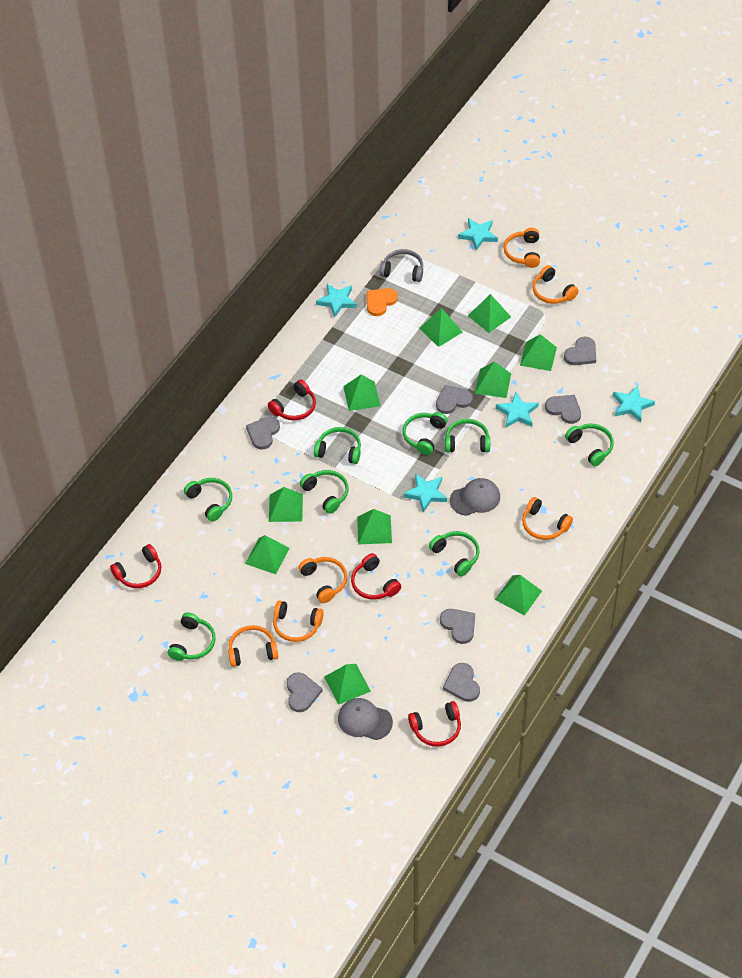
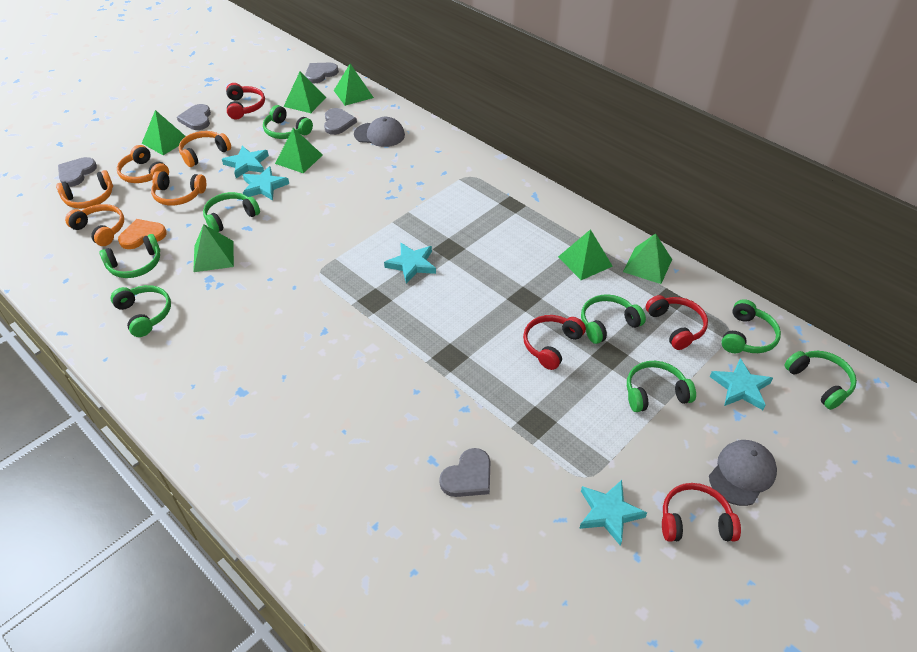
green pyramid: 10 -> 7
grey headphones: 1 -> 0
grey heart: 7 -> 5
orange headphones: 6 -> 5

